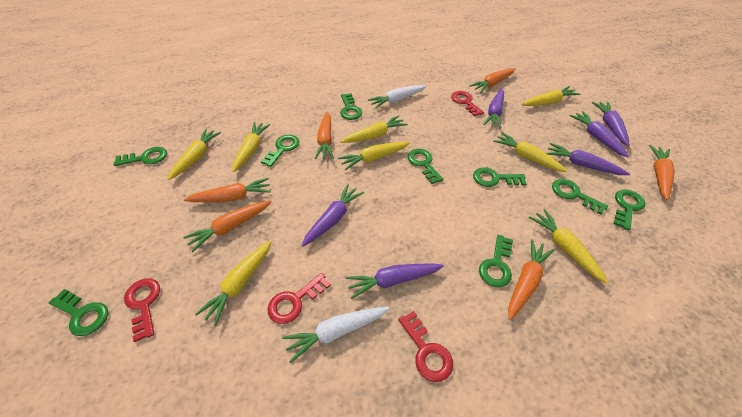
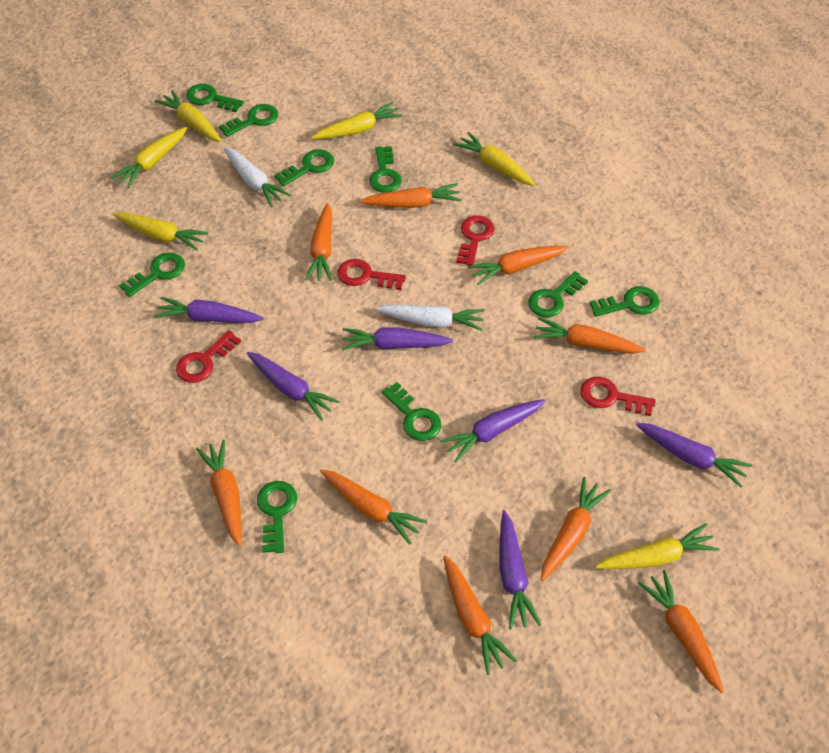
orange carrot: 6 -> 9
yellow carrot: 8 -> 6

